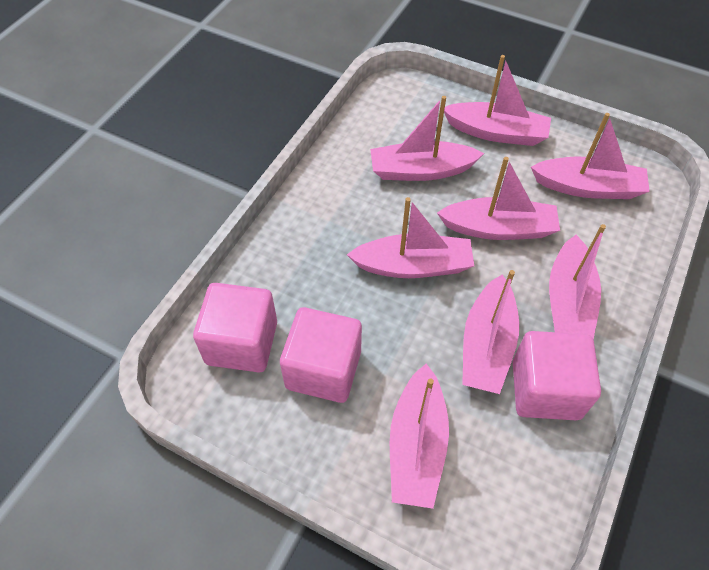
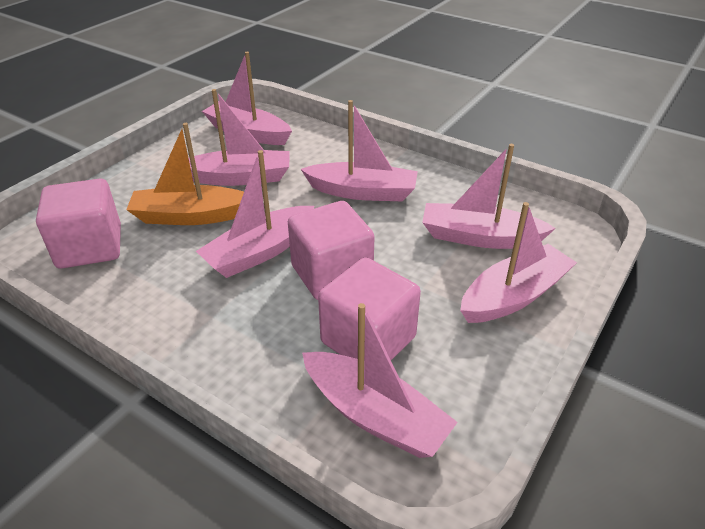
orange boat: 0 -> 1
pink boat: 8 -> 7

